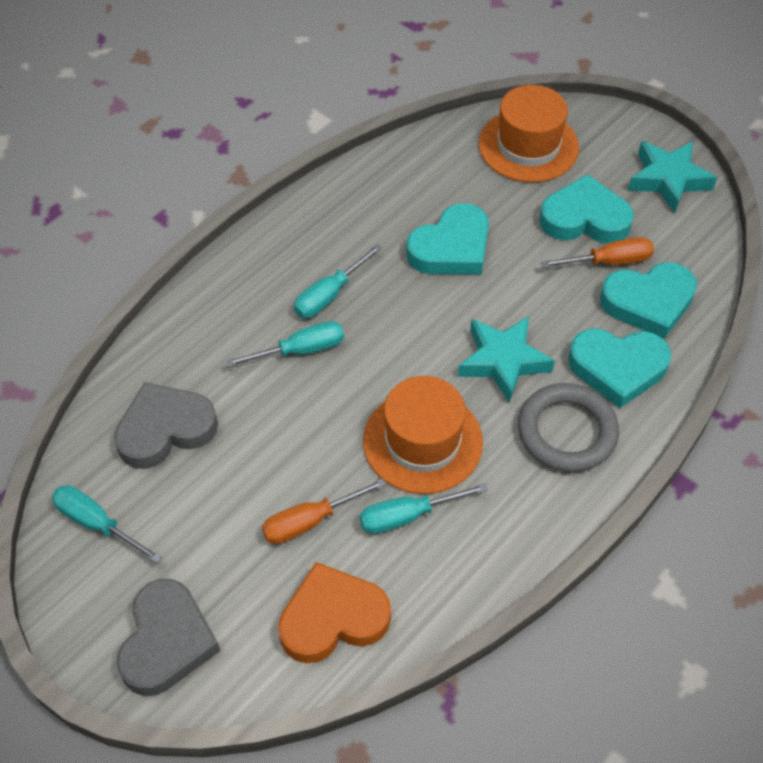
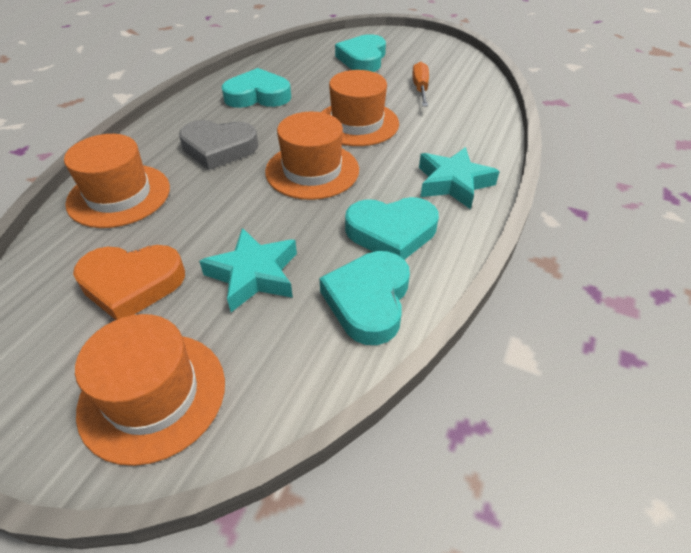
grey heart: 2 -> 1
grey ring: 1 -> 0
orange hat: 2 -> 4
orange screwdriver: 2 -> 1
turquoise screwdriver: 4 -> 0

